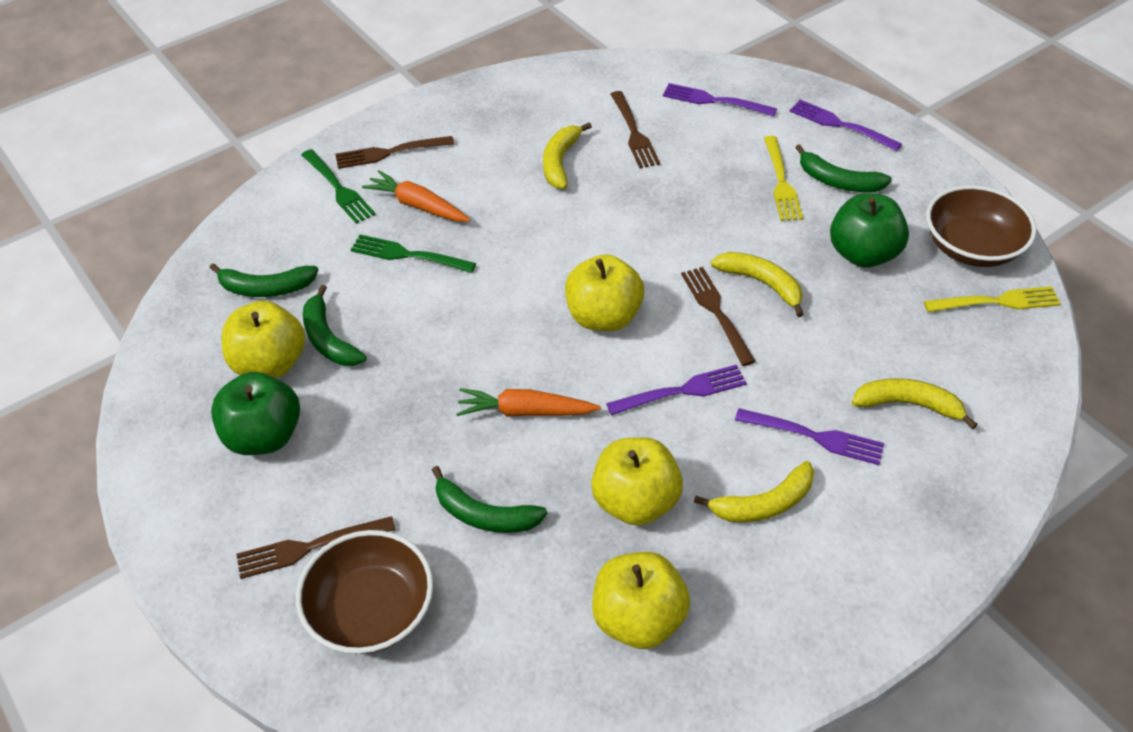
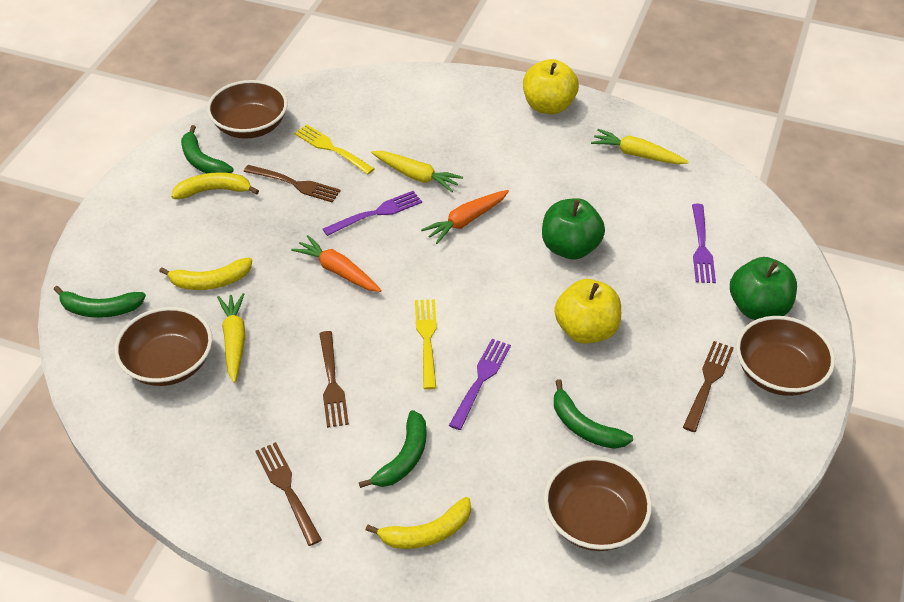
brown bowl: 2 -> 4
green fork: 2 -> 0
purple fork: 4 -> 3
yellow apple: 4 -> 2
yellow banana: 4 -> 3
yellow carrot: 0 -> 3

